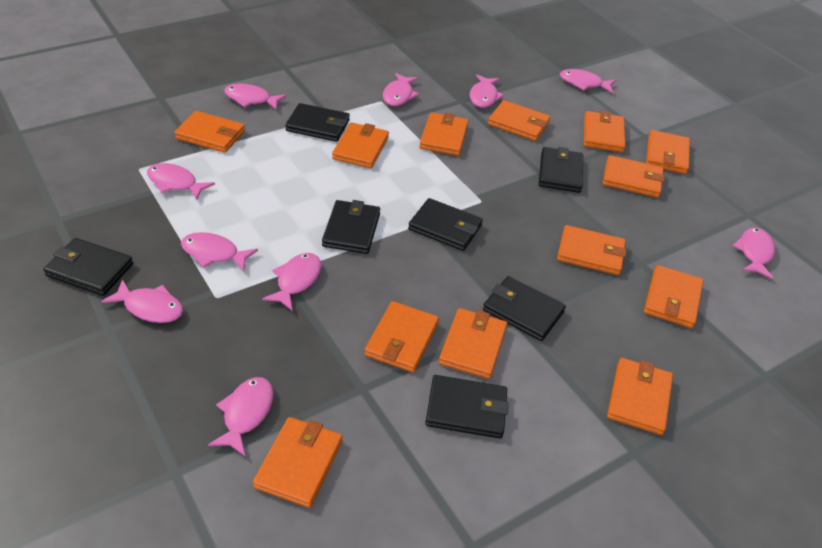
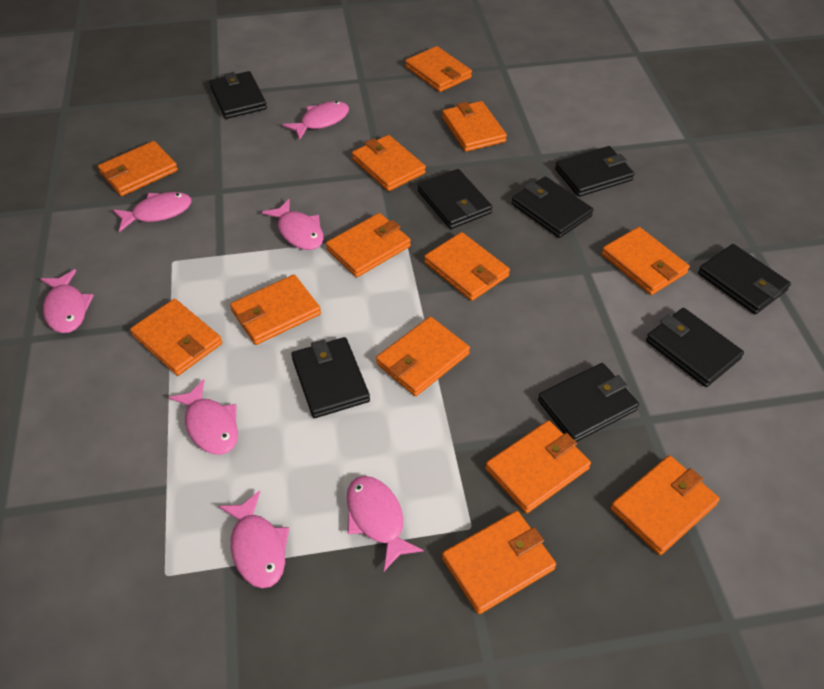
black wallet: 7 -> 8
pink fish: 10 -> 7

